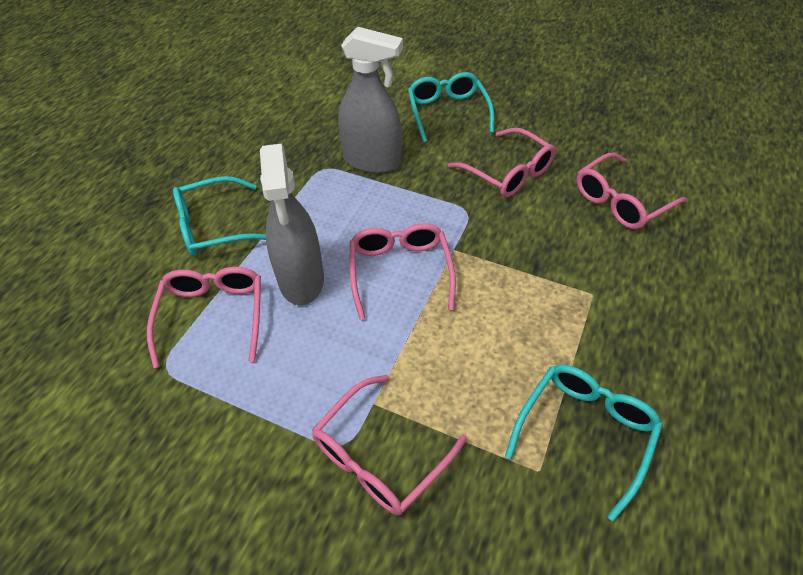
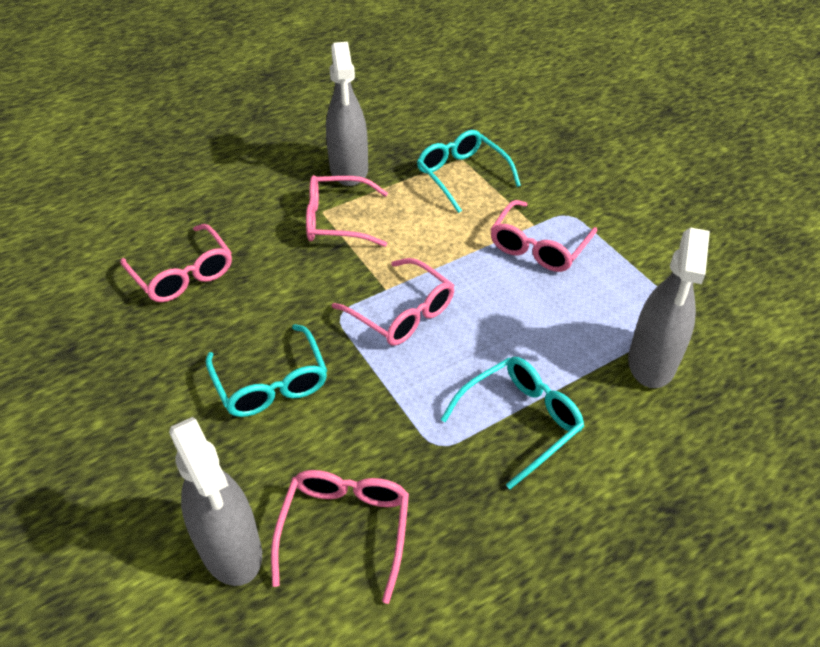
grey spray bottle: 2 -> 3

